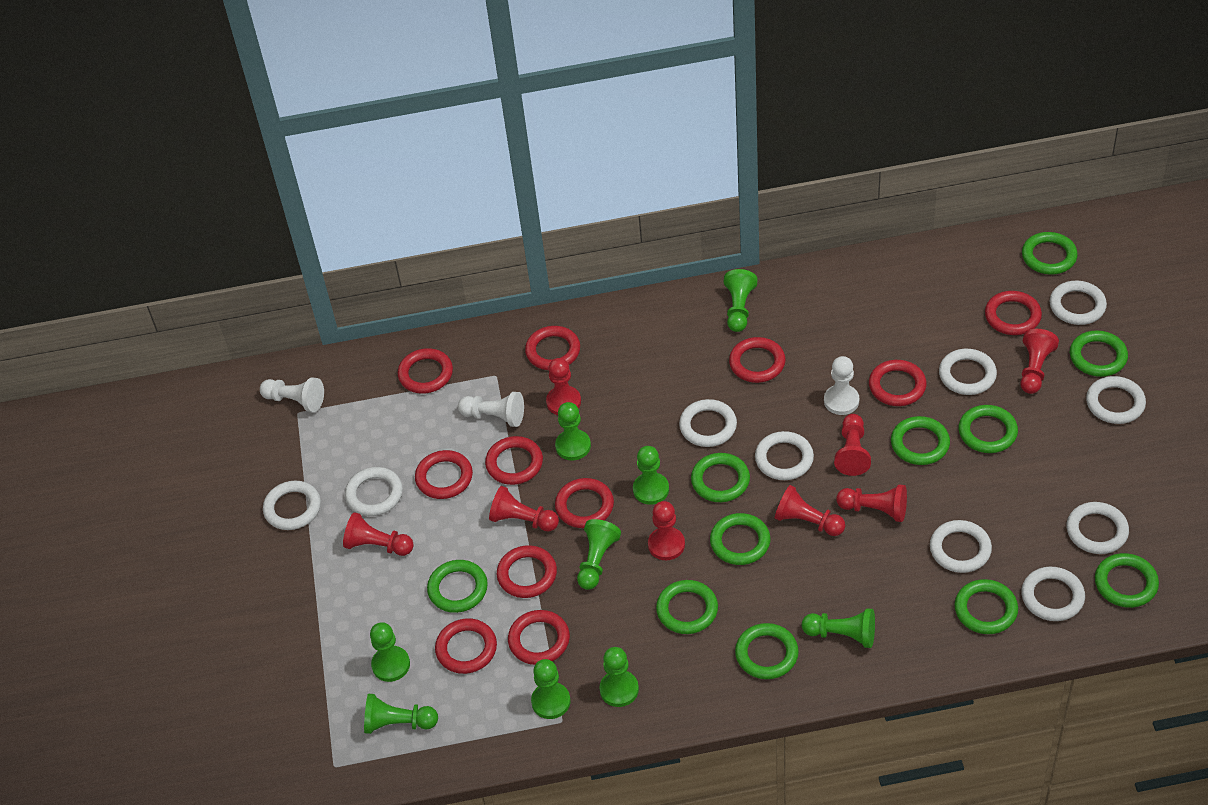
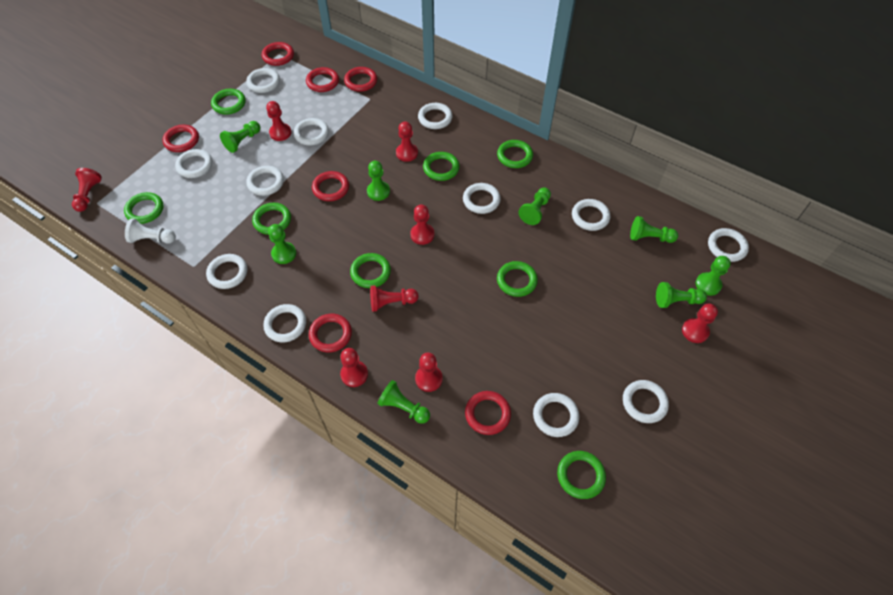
green pawn: 9 -> 8
green ring: 11 -> 8
red ring: 11 -> 7
white pawn: 3 -> 1
white ring: 10 -> 12

